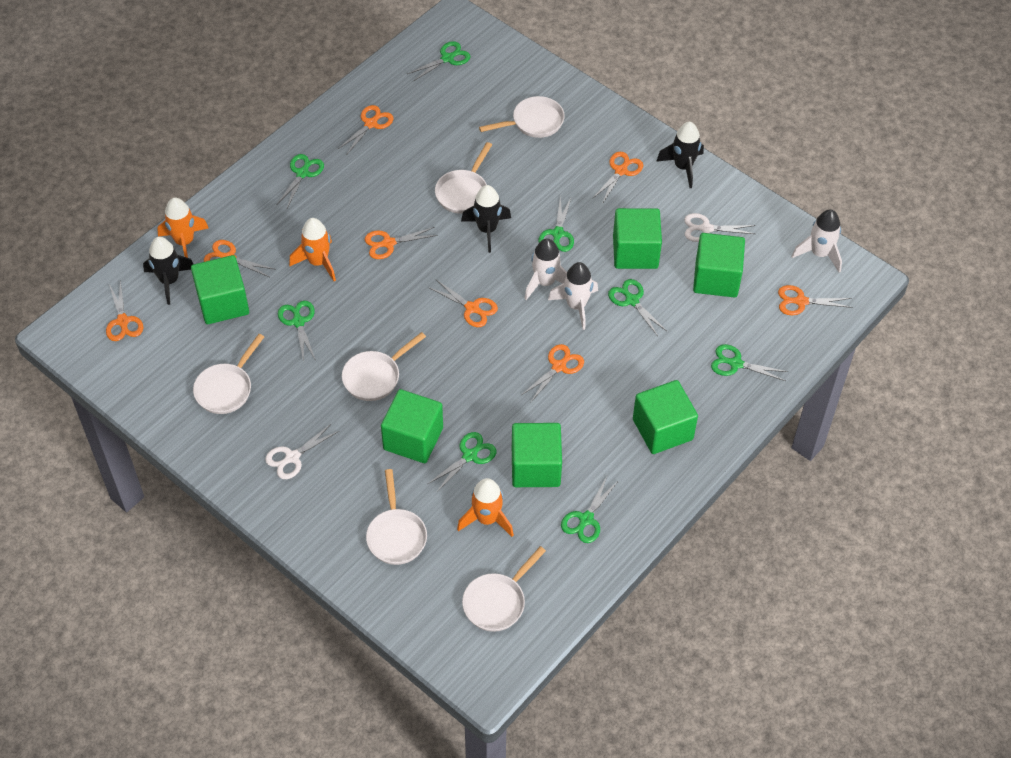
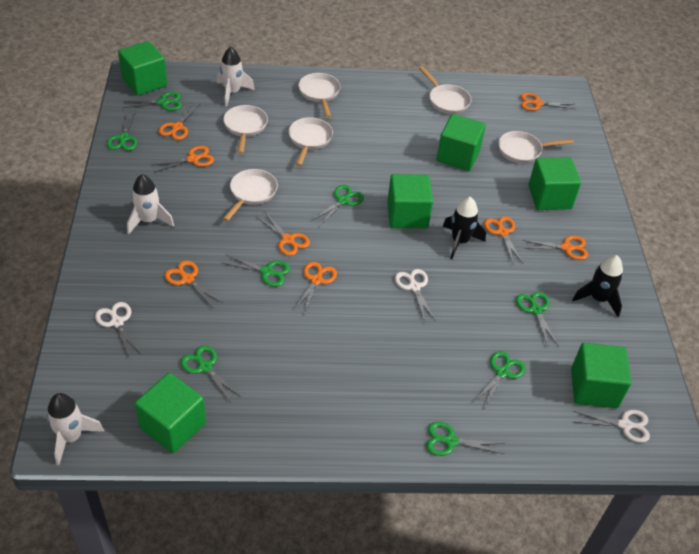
black rocket: 3 -> 2
orange rocket: 3 -> 0
white scissors: 2 -> 3

